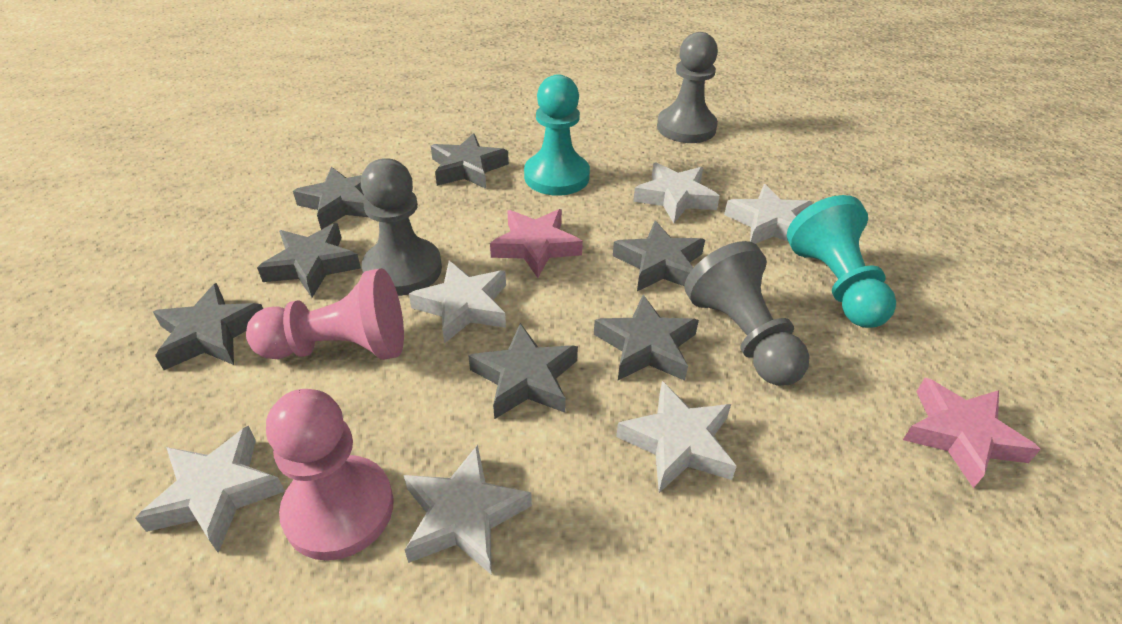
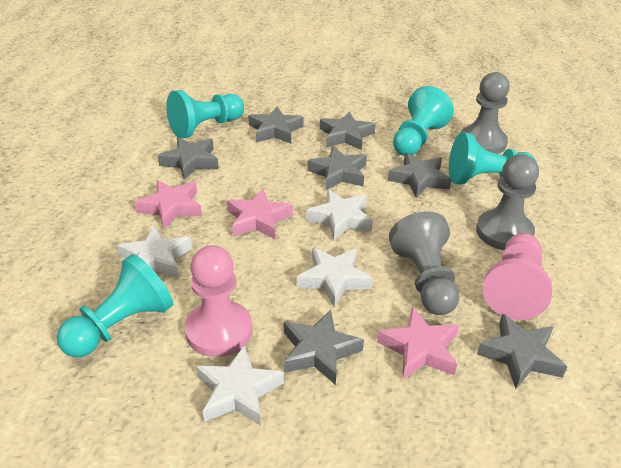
pink star: 2 -> 3
turquoise pawn: 2 -> 4
white star: 6 -> 4

